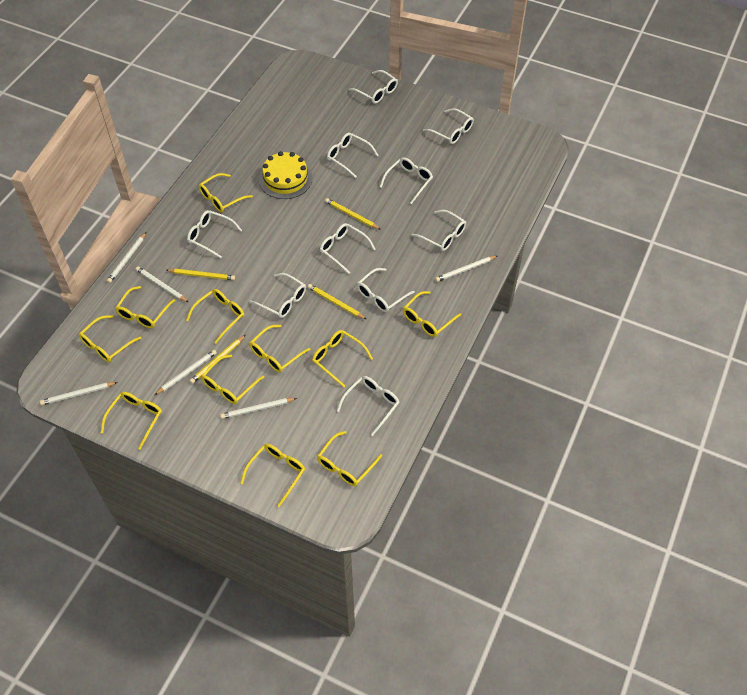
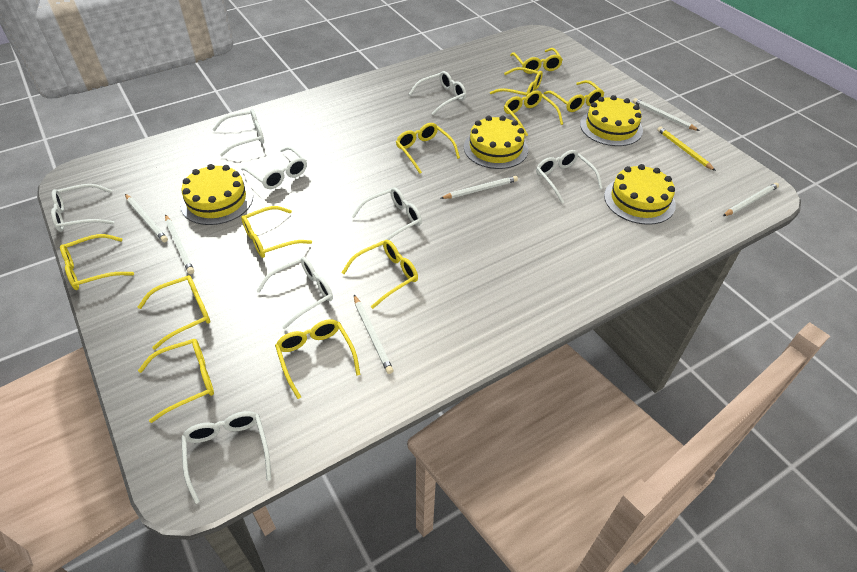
white glasses: 10 -> 8
yellow cake: 1 -> 4
yellow pencil: 4 -> 1

